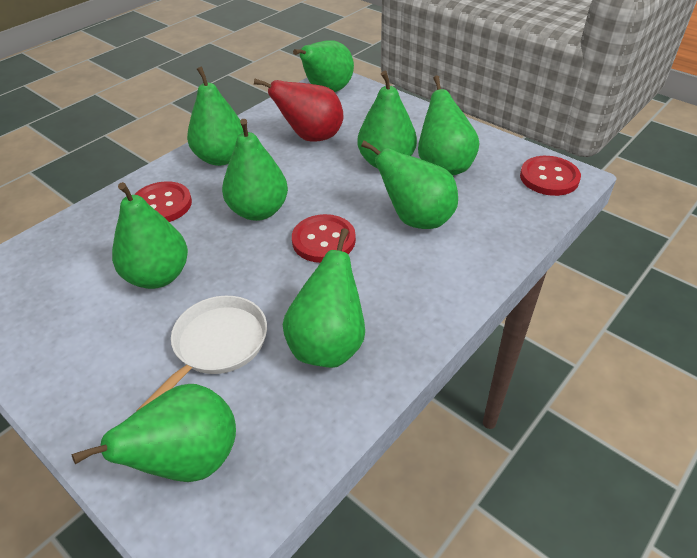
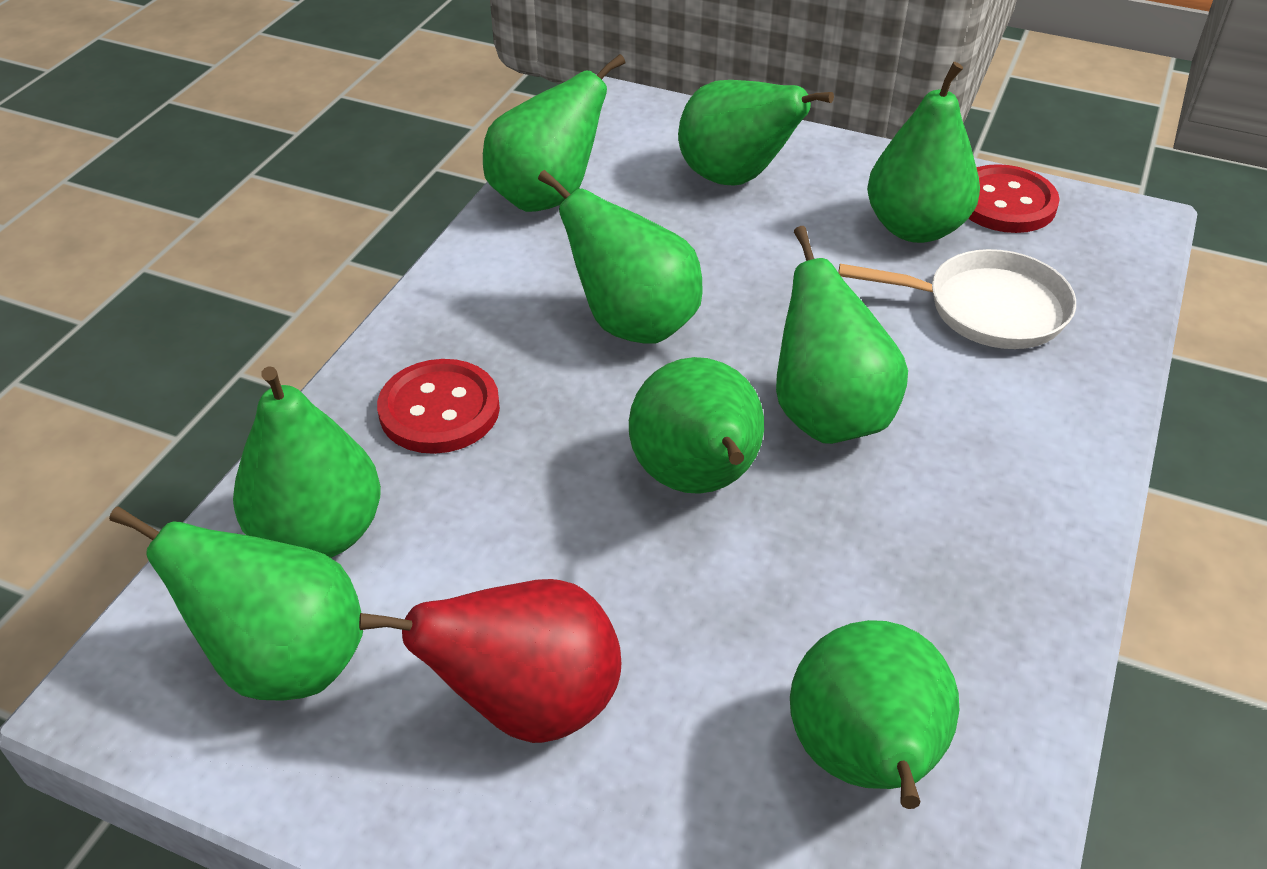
red button: 3 -> 2

